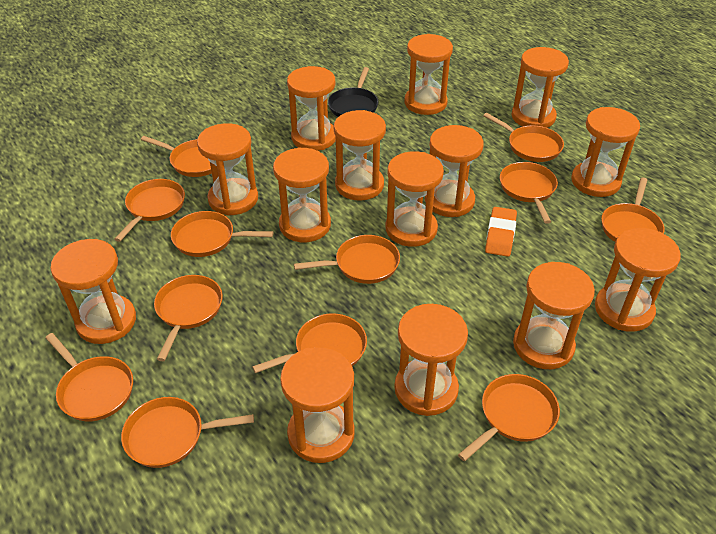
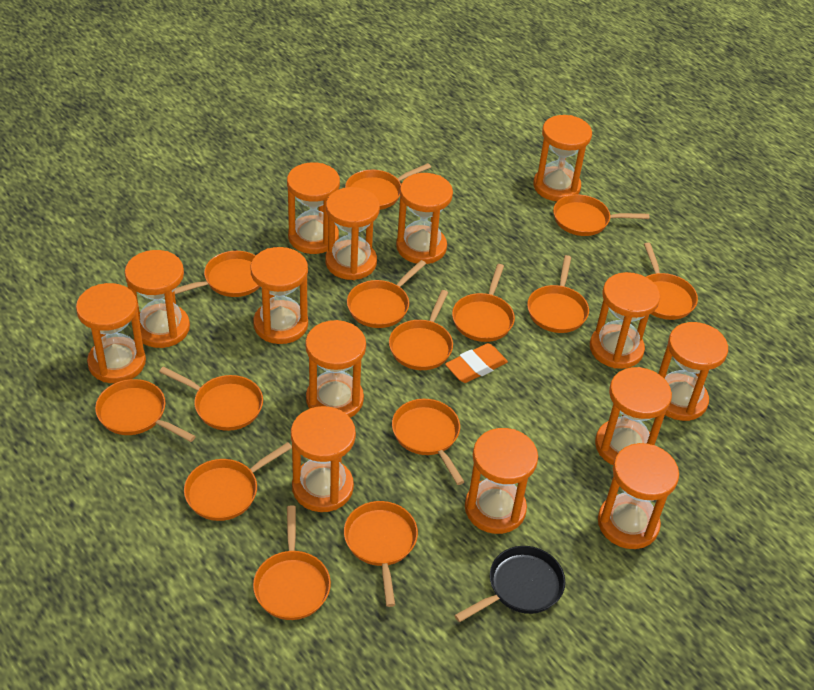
orange pan: 12 -> 14

